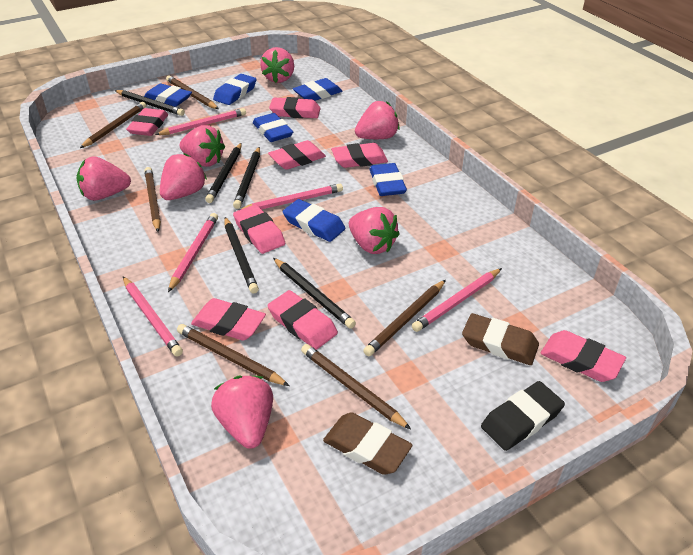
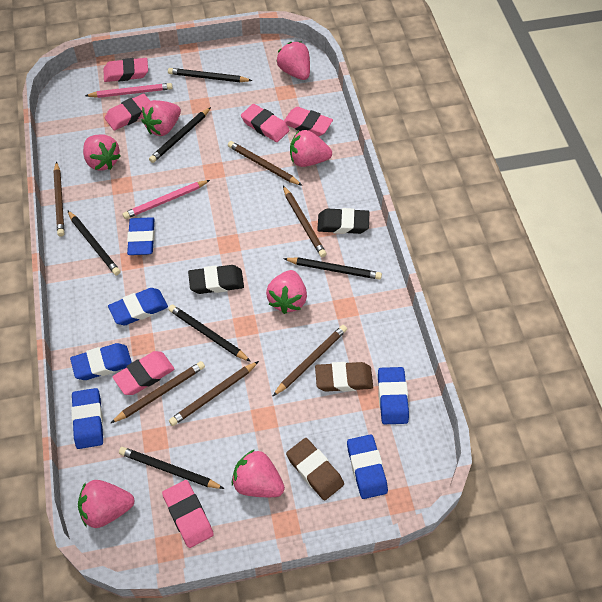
black eraser: 1 -> 2
black pencil: 5 -> 6
pink eraser: 8 -> 6
pink pencil: 5 -> 2

